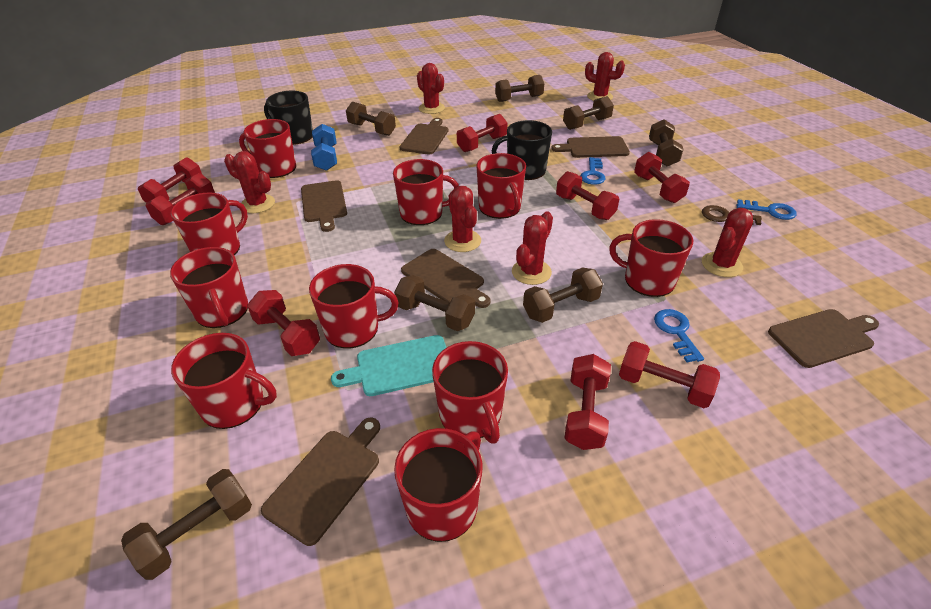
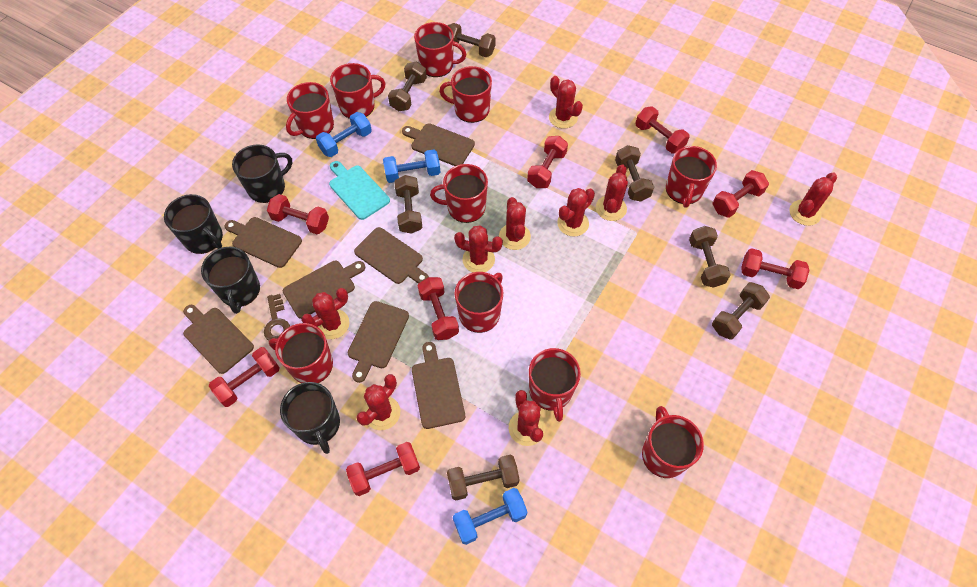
black mug: 2 -> 4
blue dumbbell: 1 -> 3
blue key: 3 -> 0
brown cutting board: 6 -> 7
red cactus: 6 -> 9

